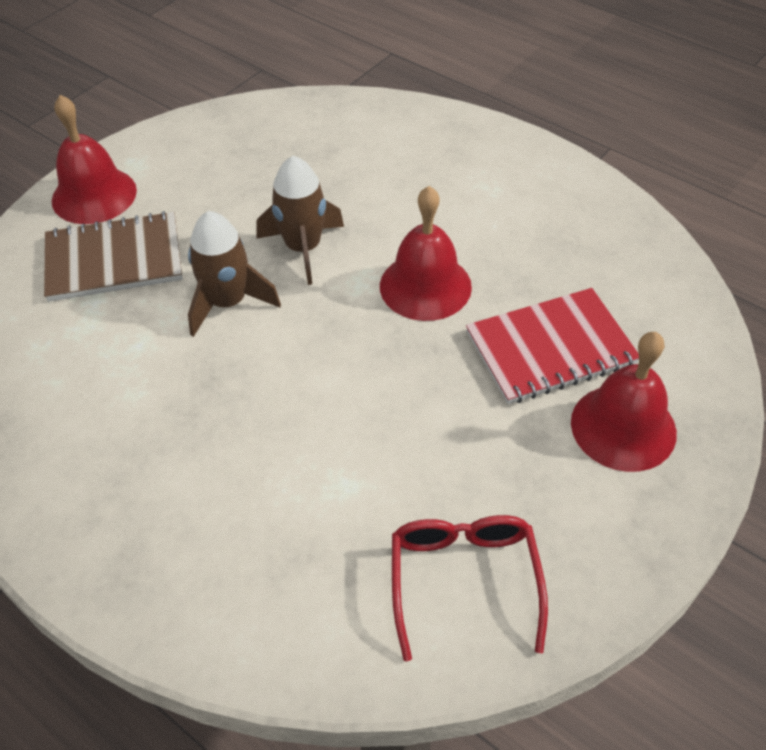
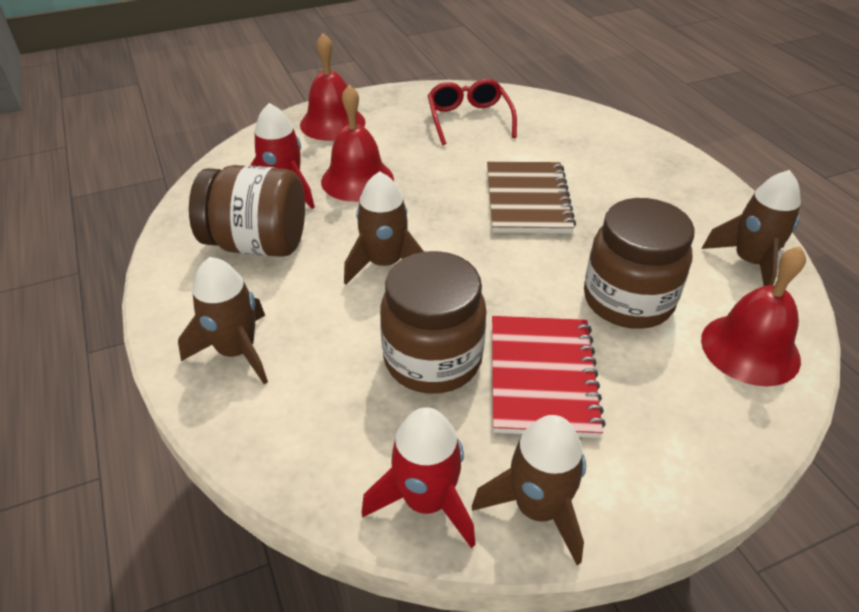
brown jar: 0 -> 3
brown rocket: 2 -> 4
red rocket: 0 -> 2

